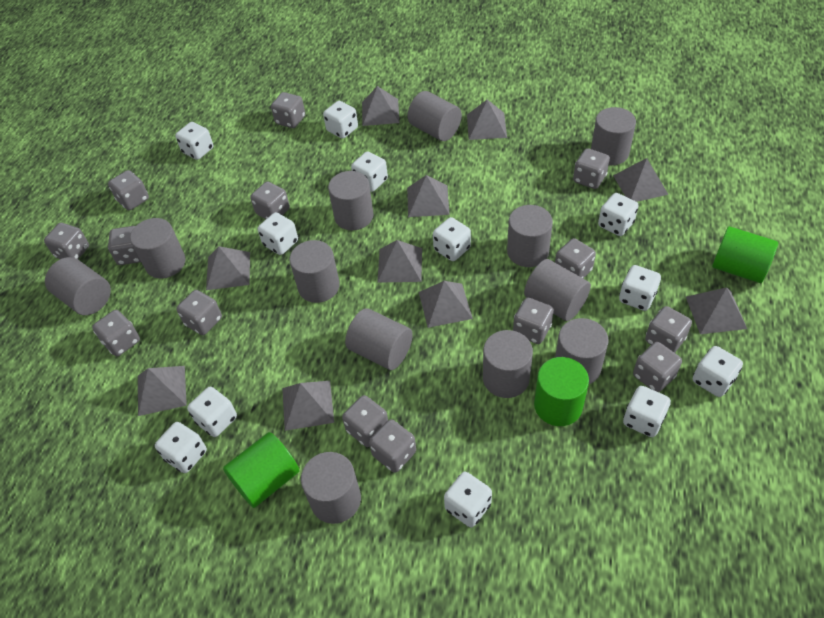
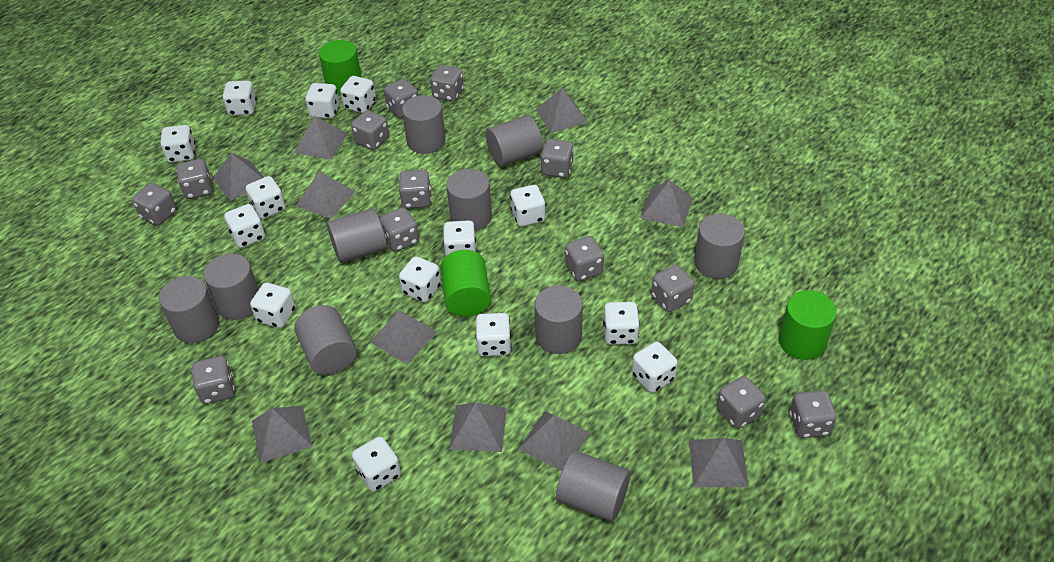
grey cylinder: 12 -> 10
grey dice: 14 -> 13
white dice: 12 -> 14

